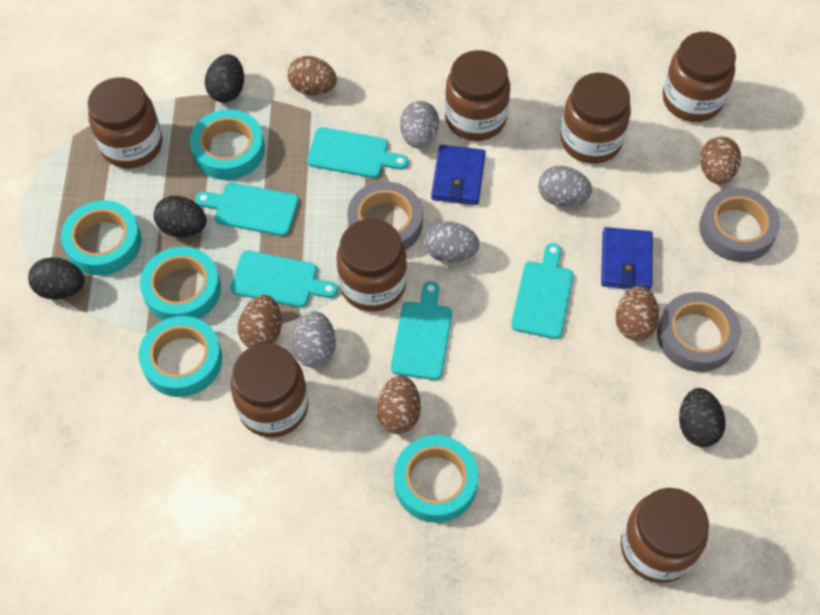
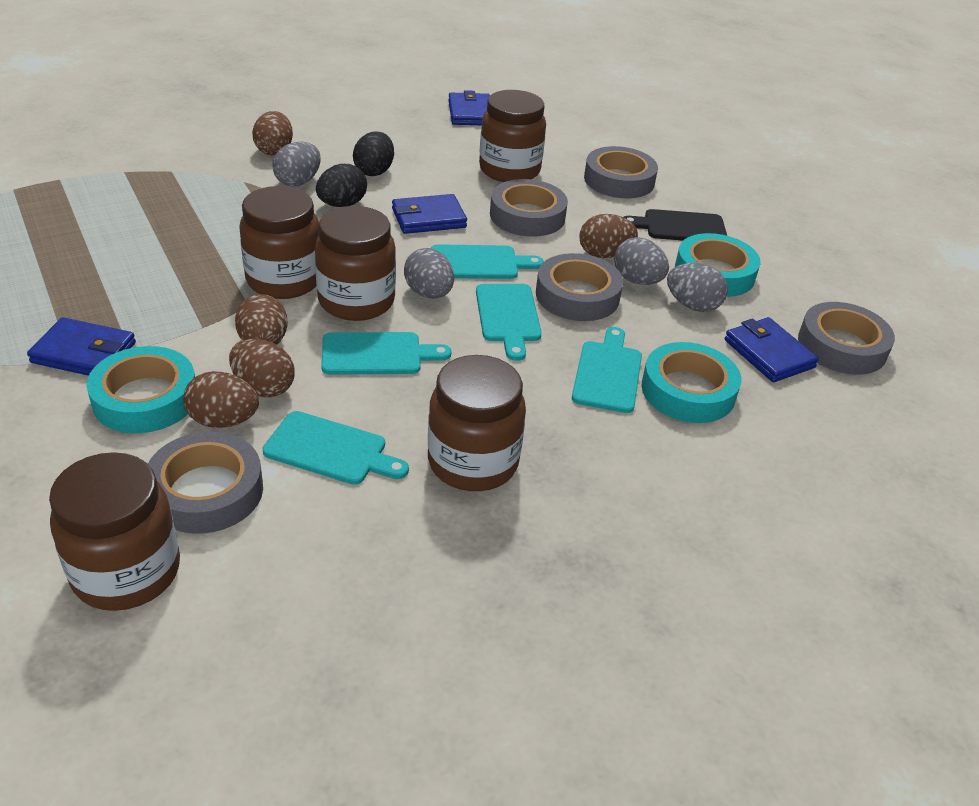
black cutting board: 0 -> 1
black egg: 4 -> 2
blue wallet: 2 -> 4
brown jar: 7 -> 5
grey tape: 3 -> 5
turquoise tape: 5 -> 3

